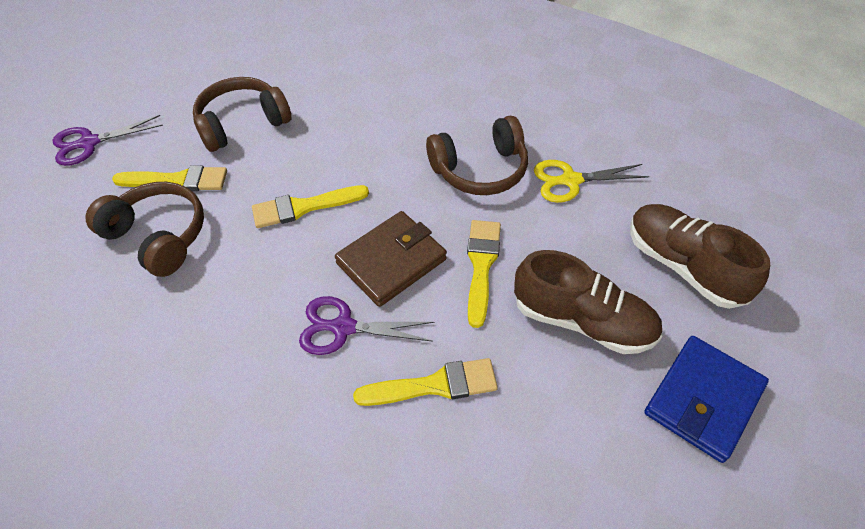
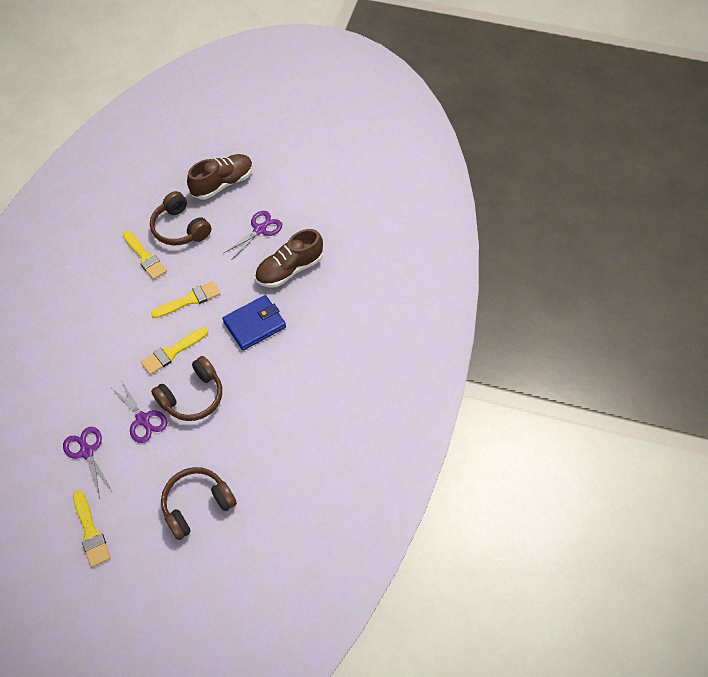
brown wallet: 1 -> 0
purple scissors: 2 -> 3
yellow scissors: 1 -> 0

